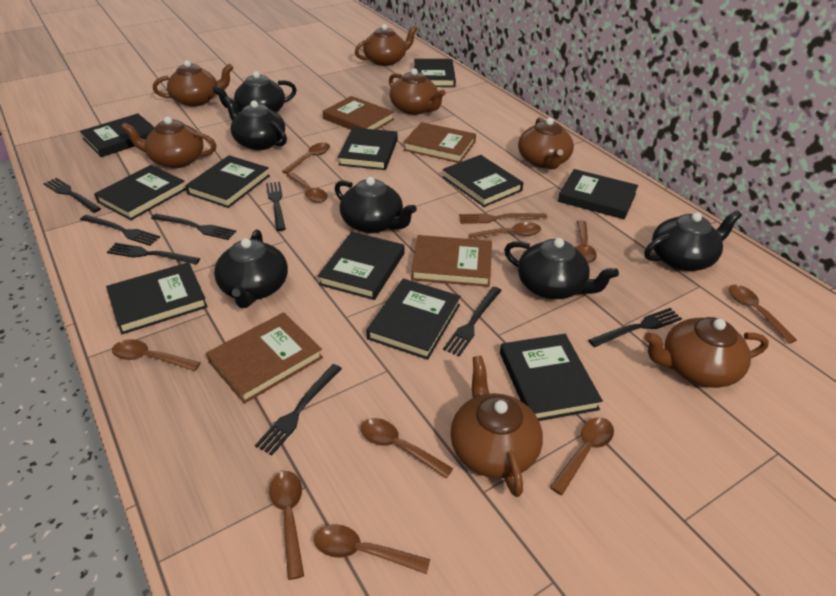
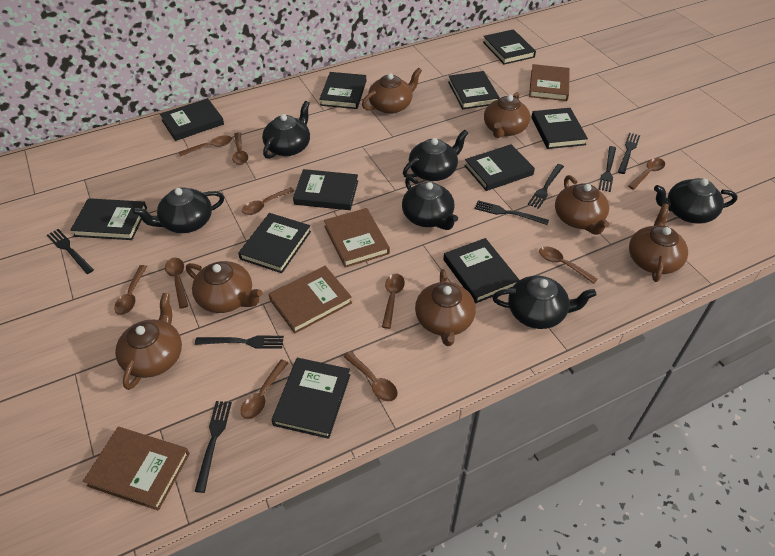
black fork: 8 -> 7
brown fork: 1 -> 0

